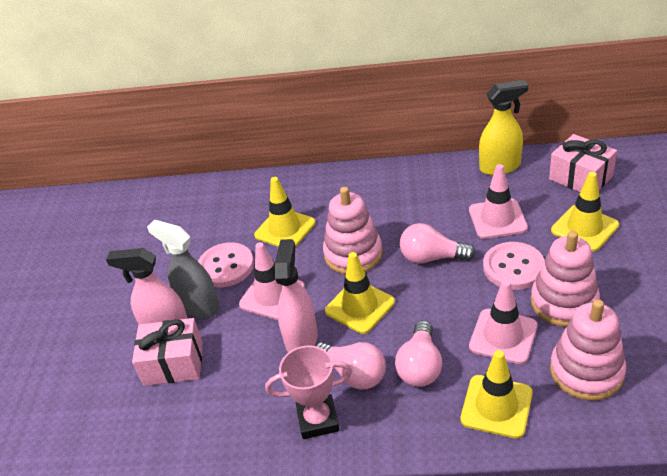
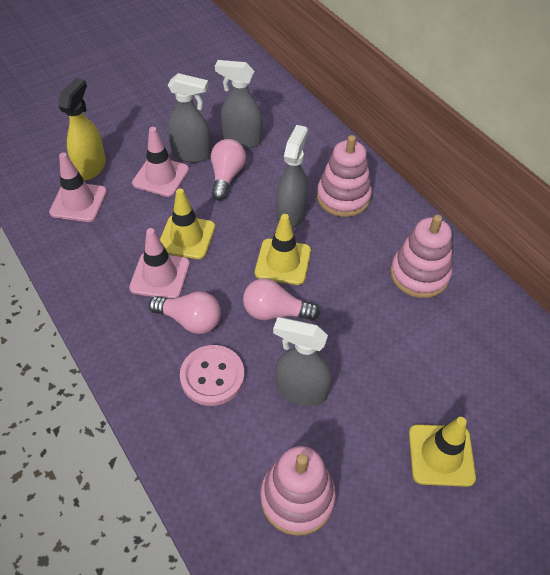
grey spray bottle: 1 -> 4
pink button: 2 -> 1
pink gift: 2 -> 0
pink spray bottle: 2 -> 0
pink trophy: 1 -> 0
yellow traffic cone: 4 -> 3

